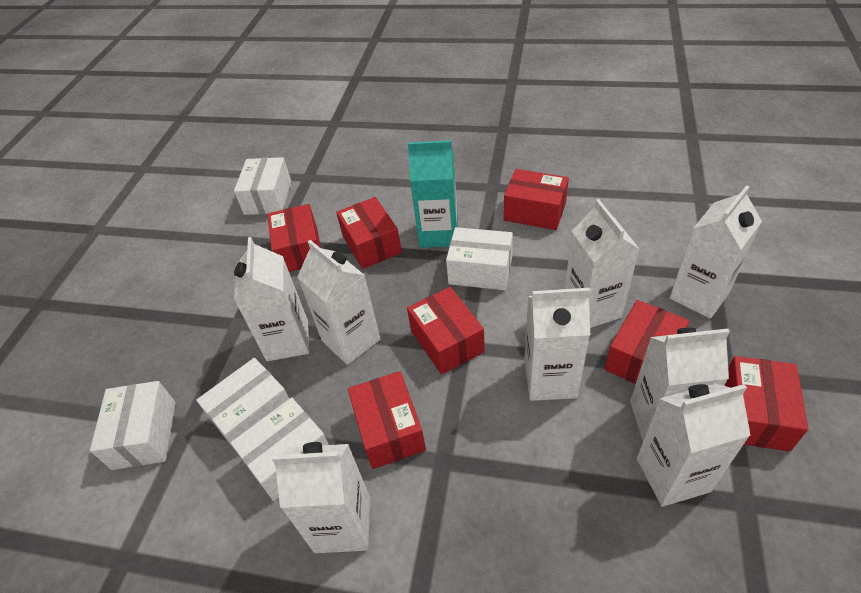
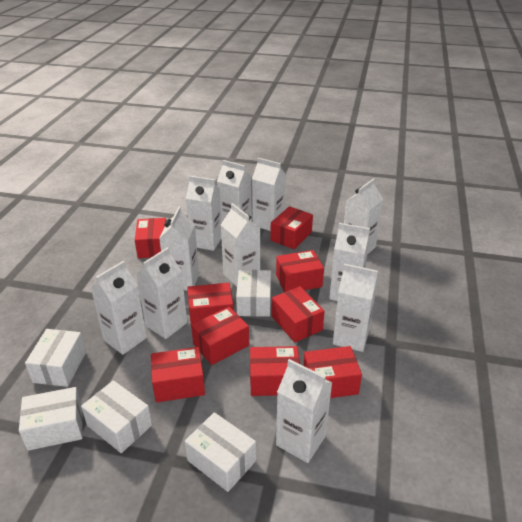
red box: 7 -> 9
turquoise carton: 1 -> 0
white carton: 8 -> 11

